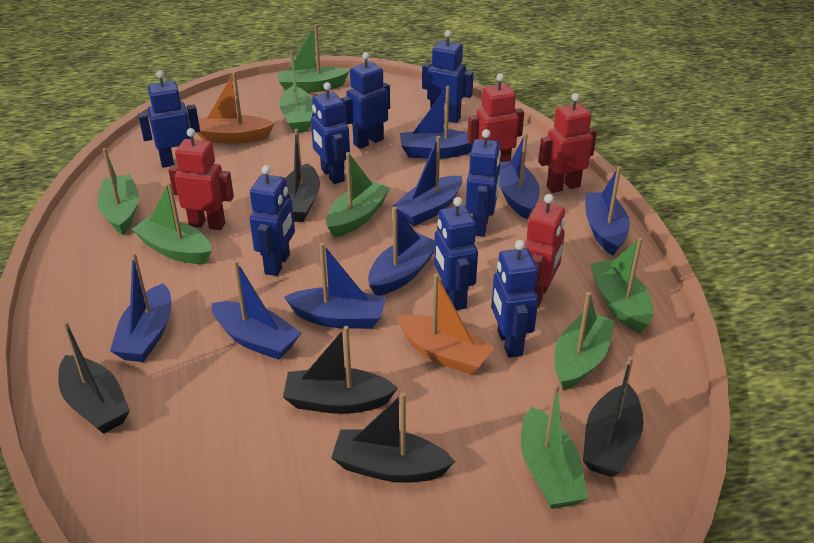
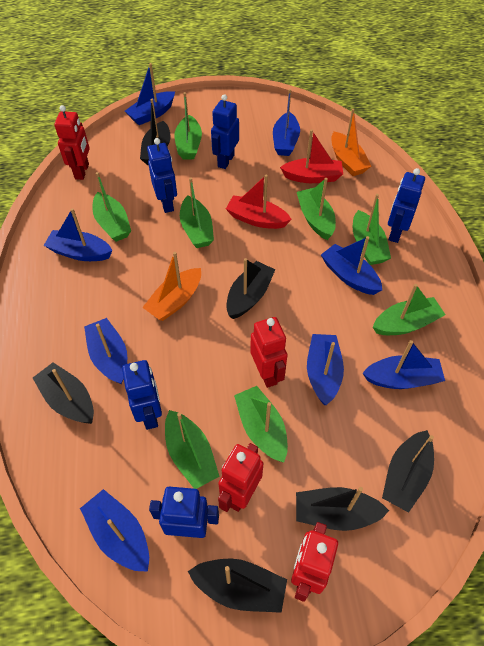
black boat: 5 -> 6
blue robot: 8 -> 5
red boat: 0 -> 2

